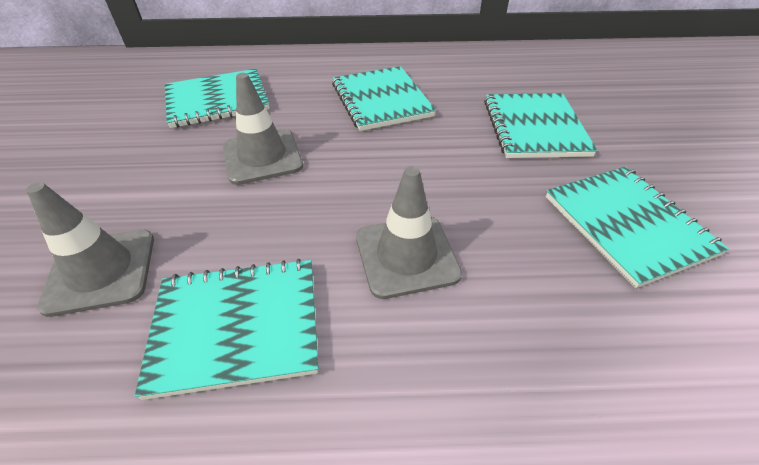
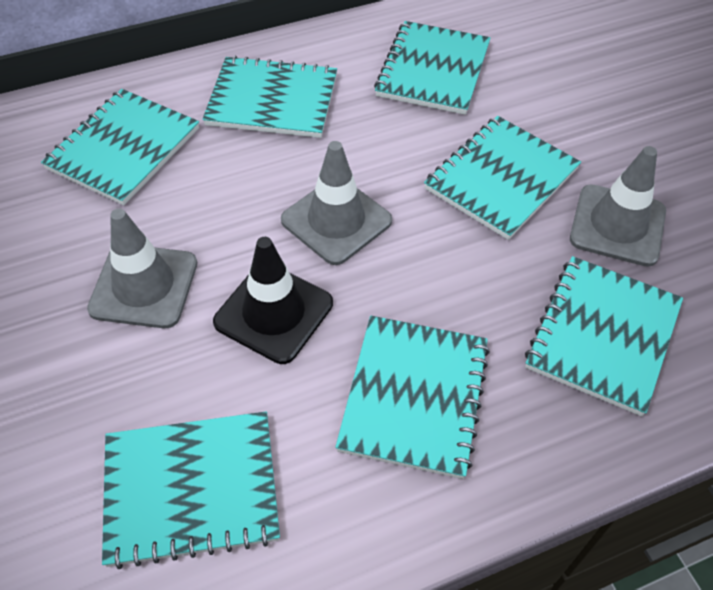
black traffic cone: 0 -> 1
turquoise notebook: 5 -> 7

